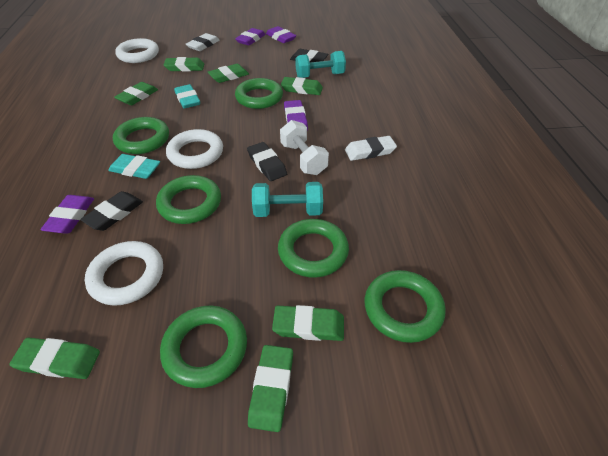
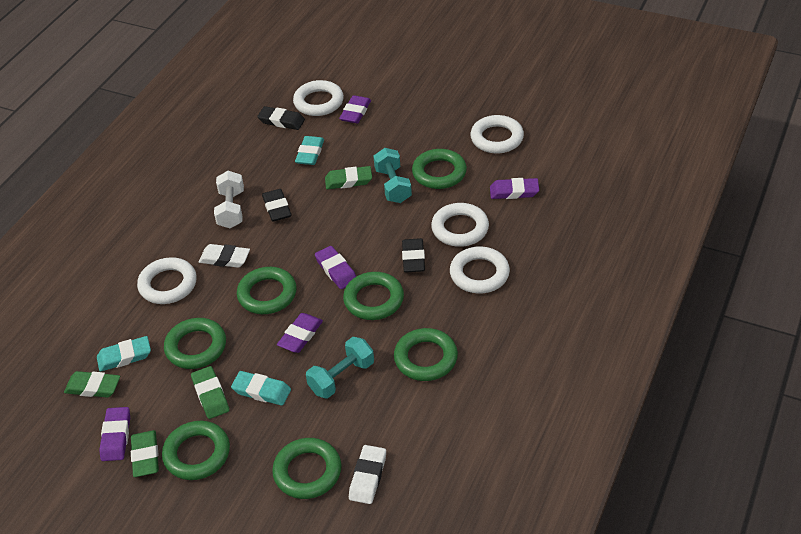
green eraser: 7 -> 4
green ring: 6 -> 7
purple eraser: 4 -> 5
turquoise eraser: 2 -> 3
white ring: 3 -> 5

